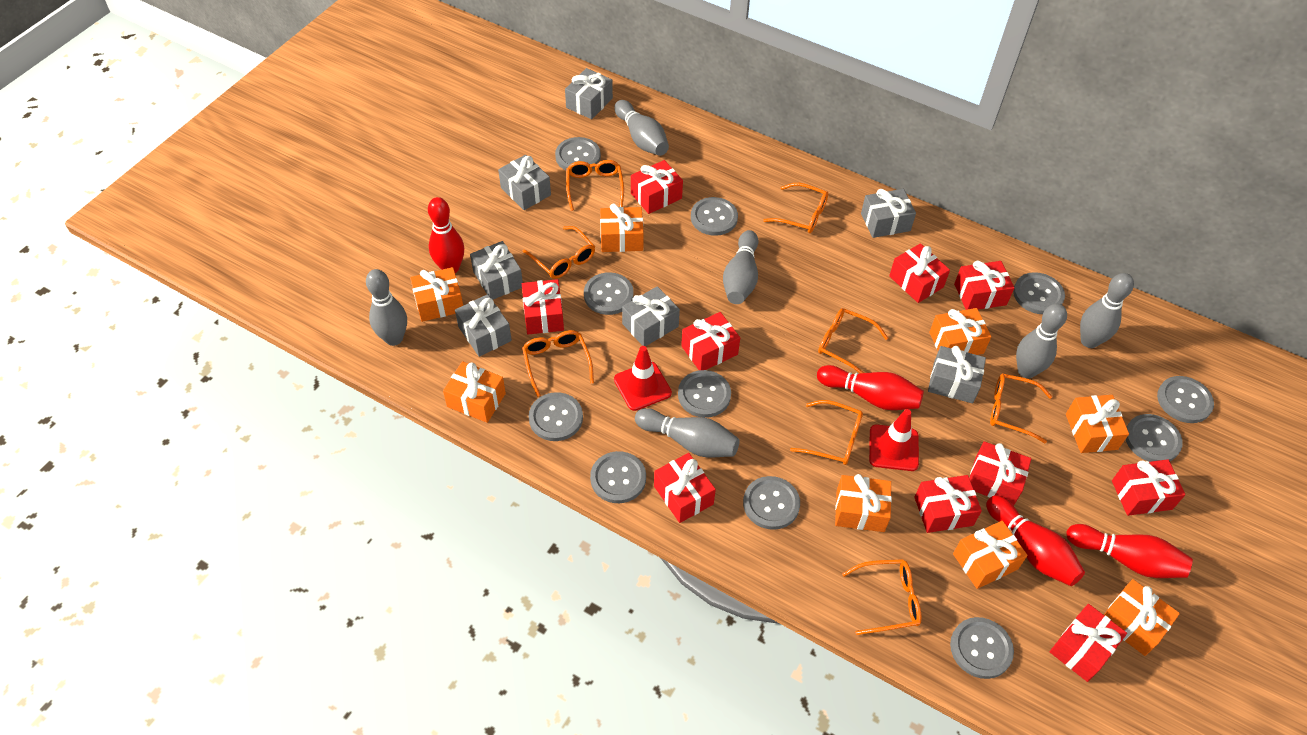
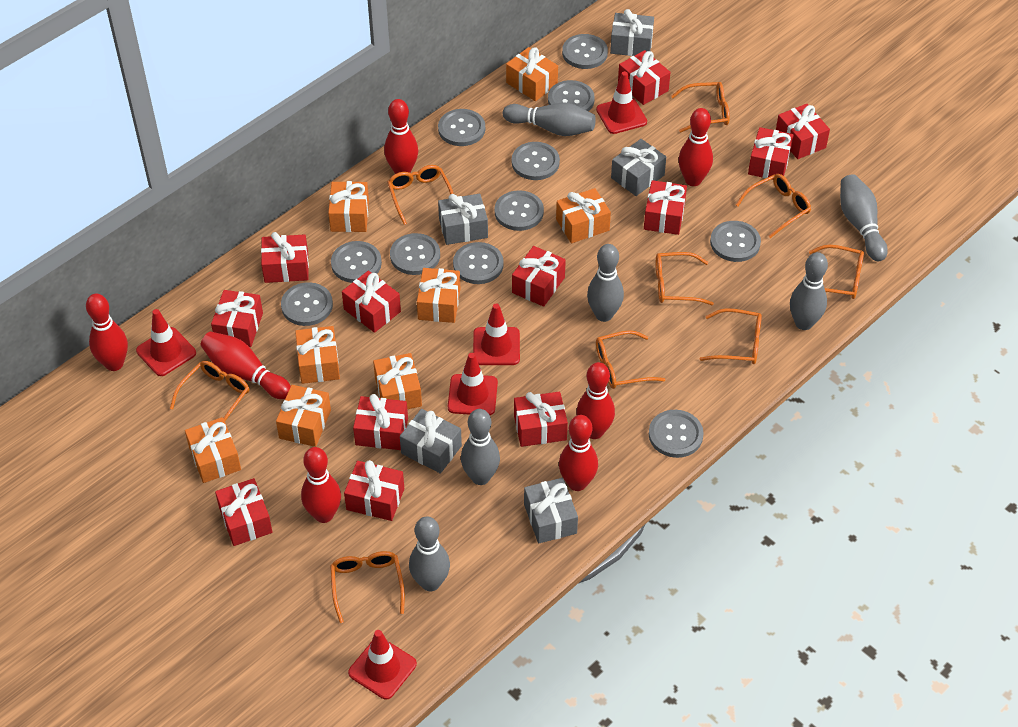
grey gift: 7 -> 5
orange glasses: 8 -> 9
red bowling pin: 4 -> 7
red gift: 10 -> 12
red traffic cone: 2 -> 5

